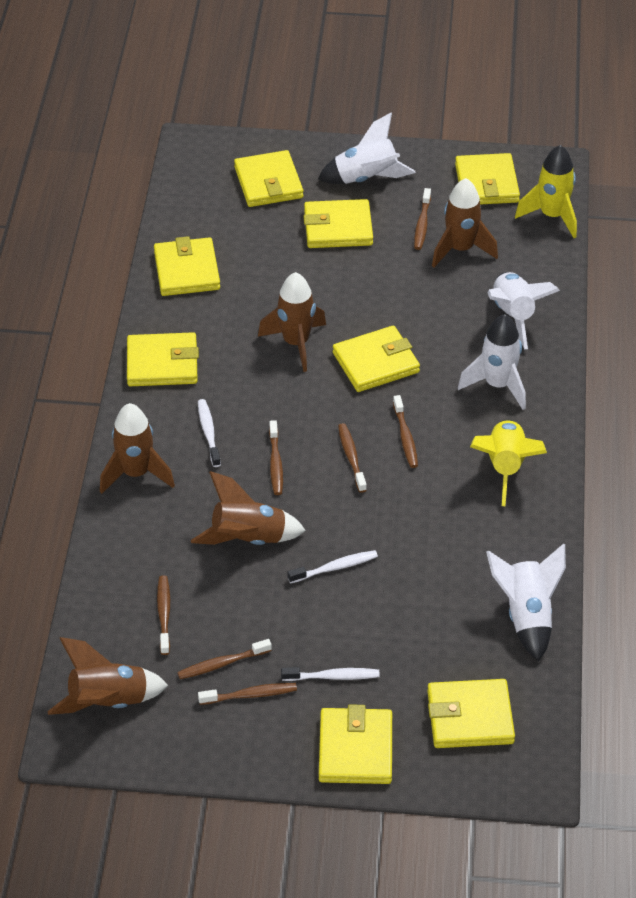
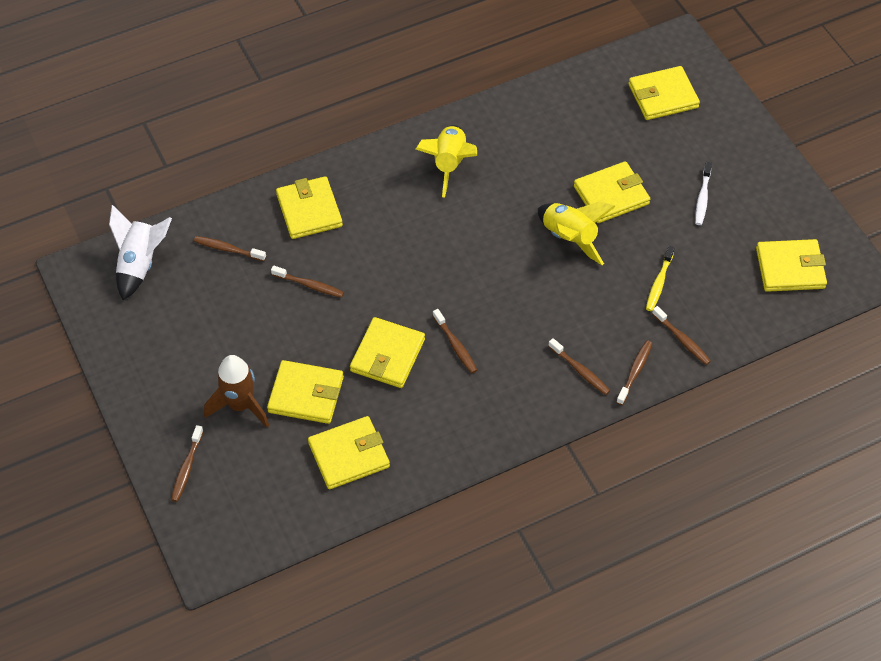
brown rocket: 5 -> 1
white rocket: 4 -> 1
white toothbrush: 3 -> 1
yellow toothbrush: 0 -> 1
yellow wallet: 8 -> 7

